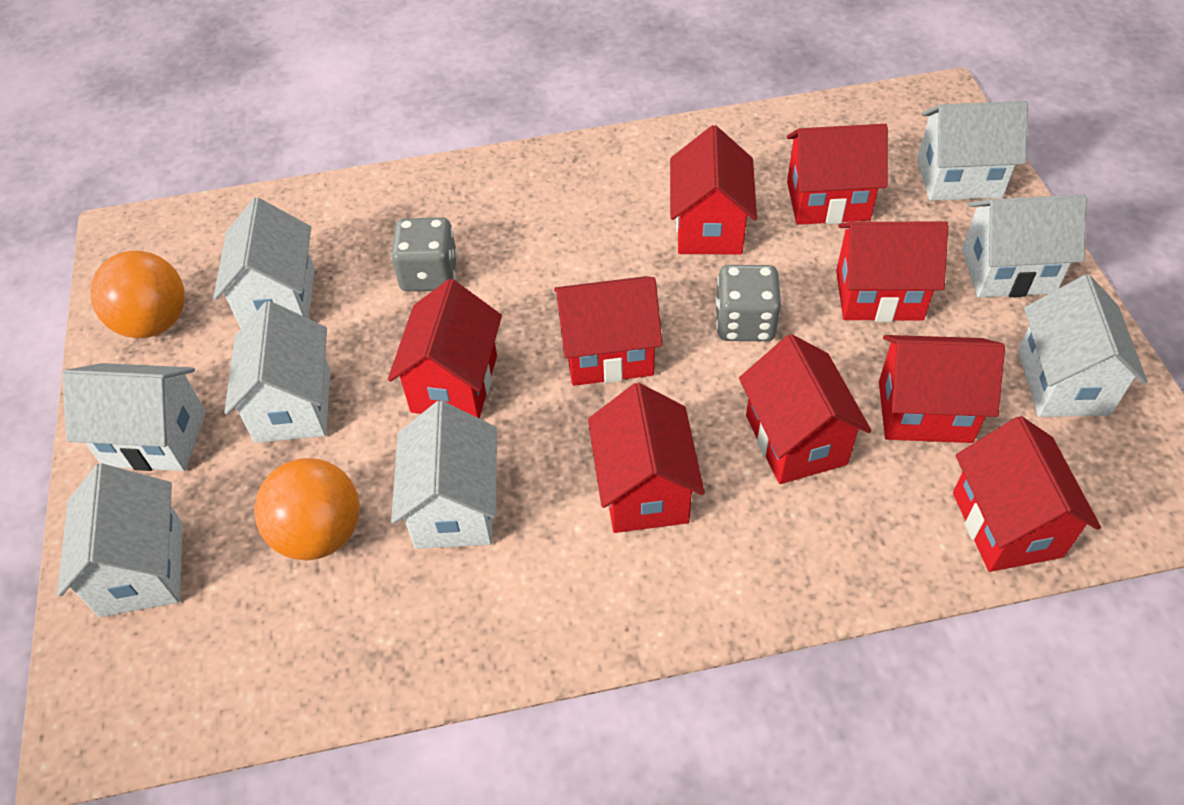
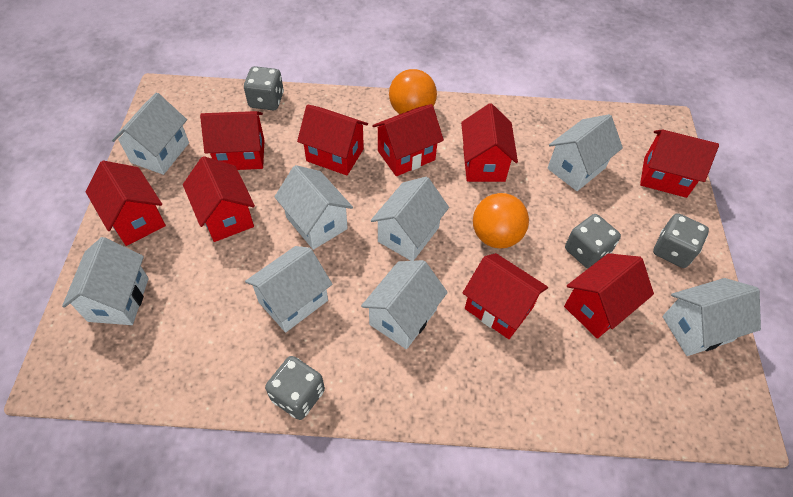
grey dice: 2 -> 4

